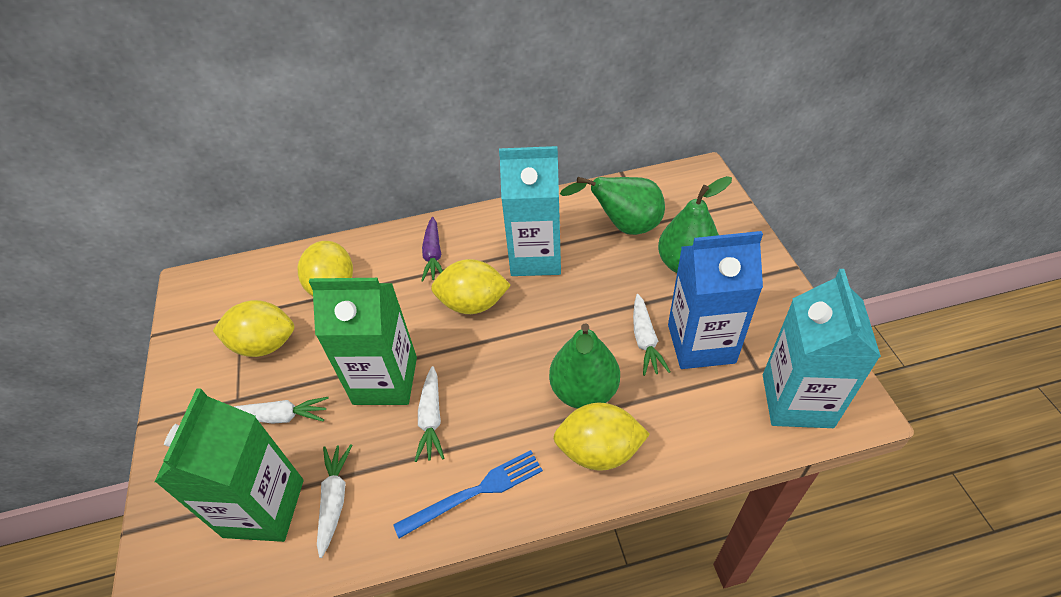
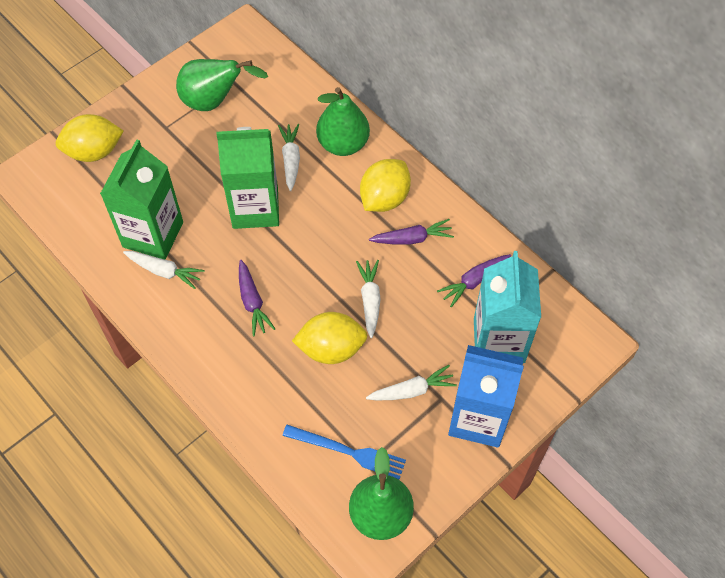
purple carrot: 1 -> 3
turquoise carton: 2 -> 1
yellow lemon: 4 -> 3

